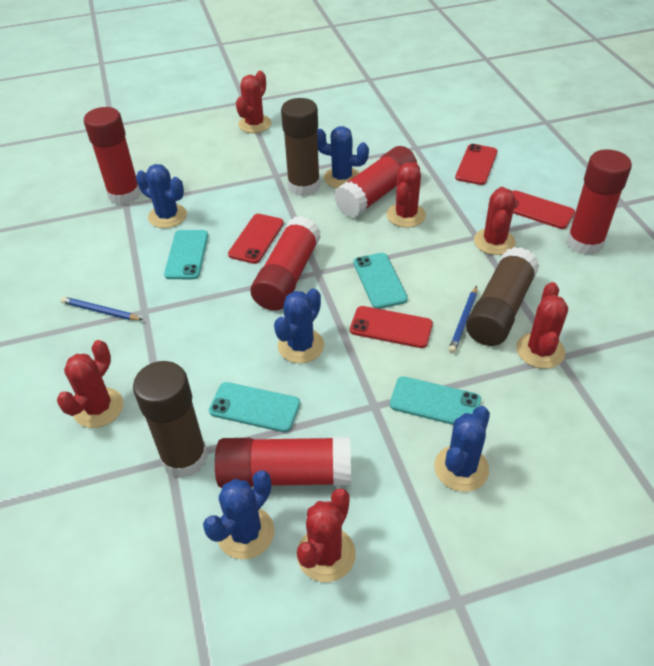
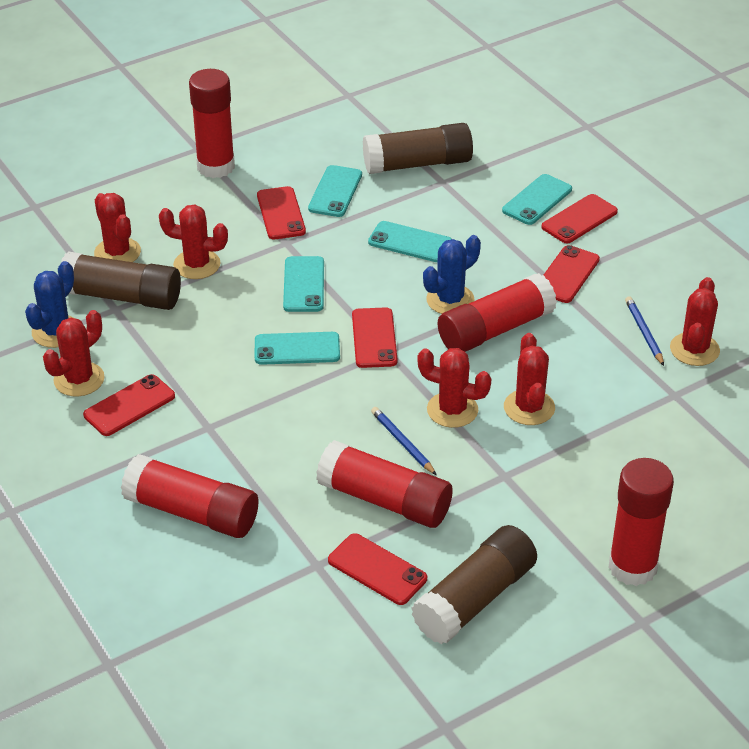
blue cactus: 5 -> 2
red phone: 4 -> 6
turquoise phone: 4 -> 5

